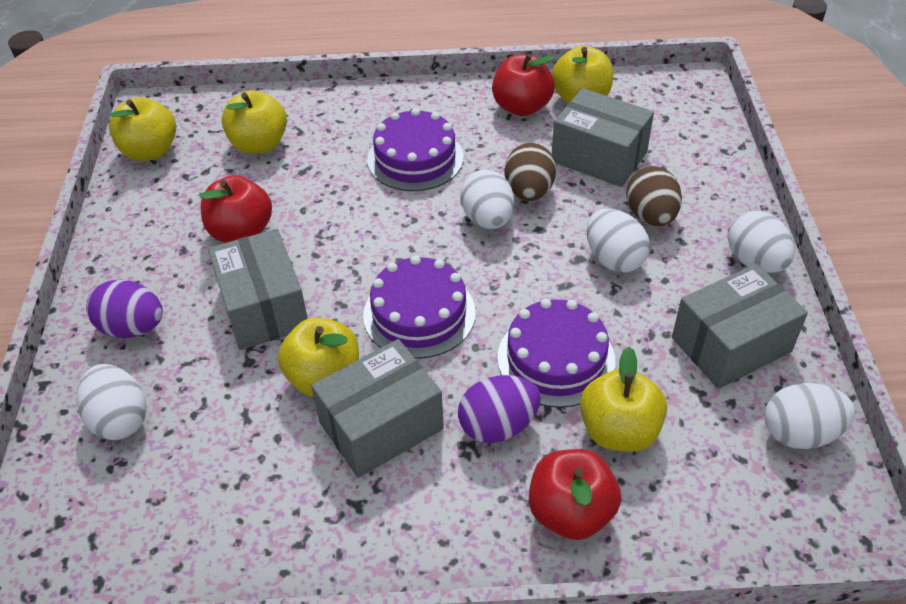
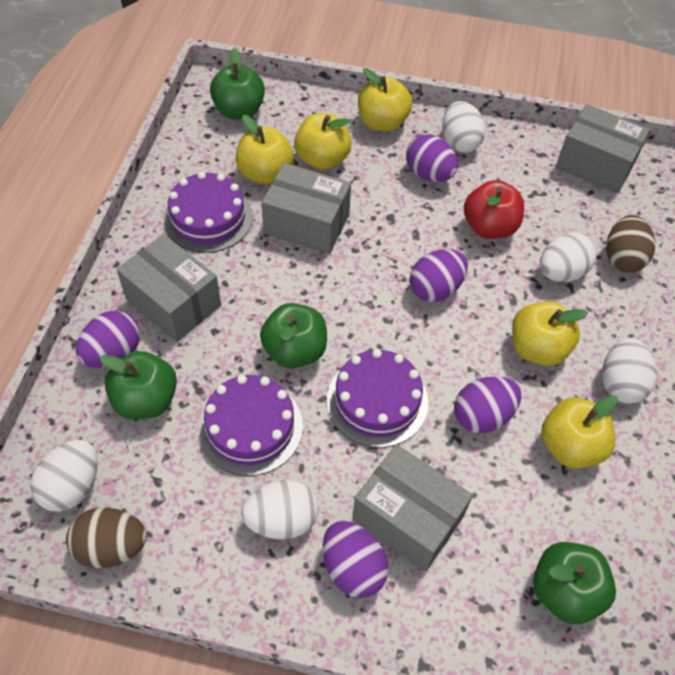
green apple: 0 -> 4
purple egg: 2 -> 5
red apple: 3 -> 1

